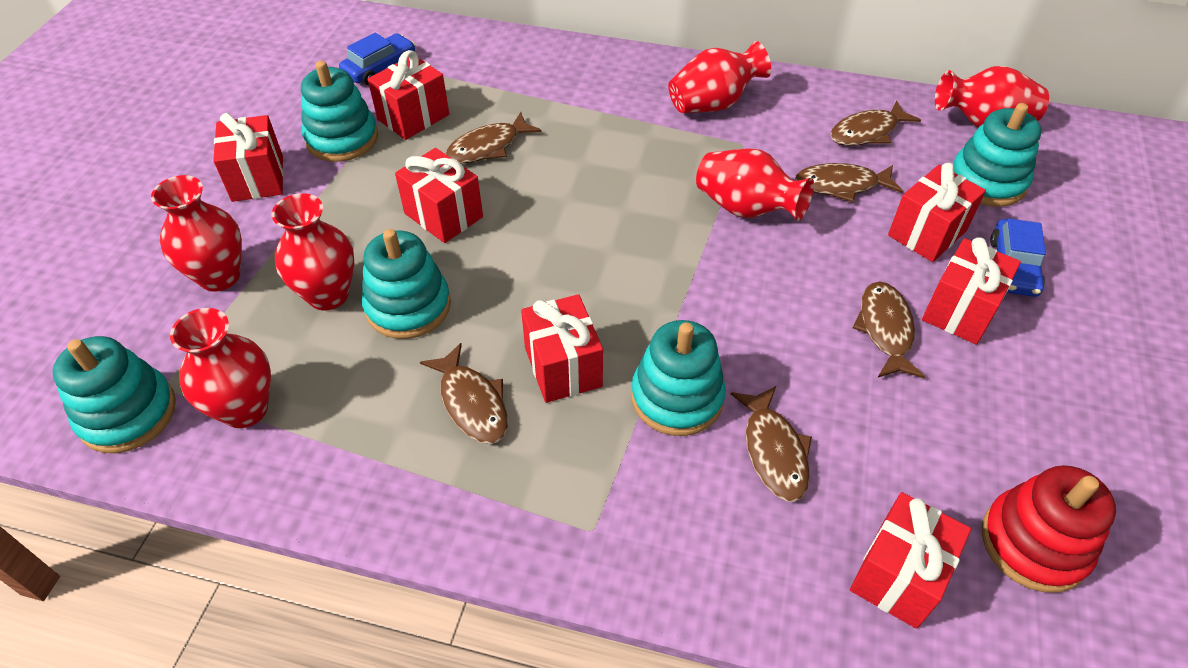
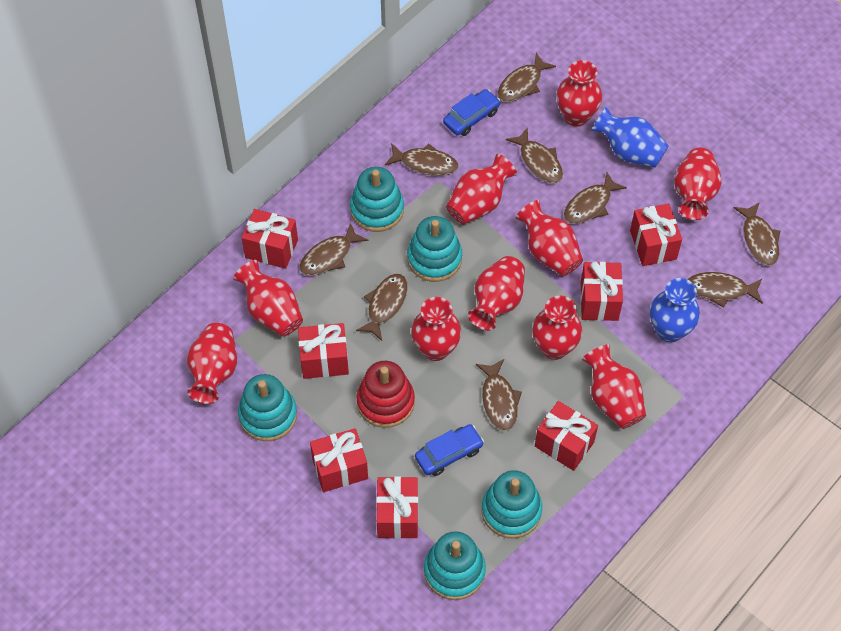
blue vase: 0 -> 2
brown fish: 6 -> 9
red vase: 6 -> 10

